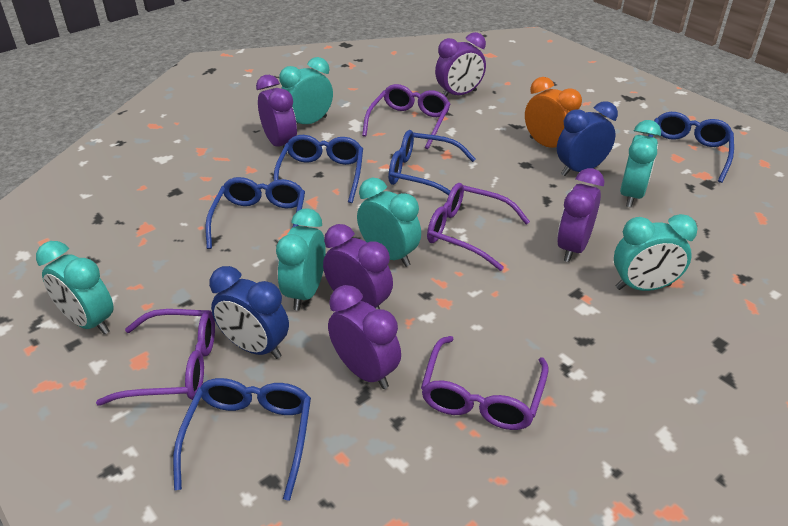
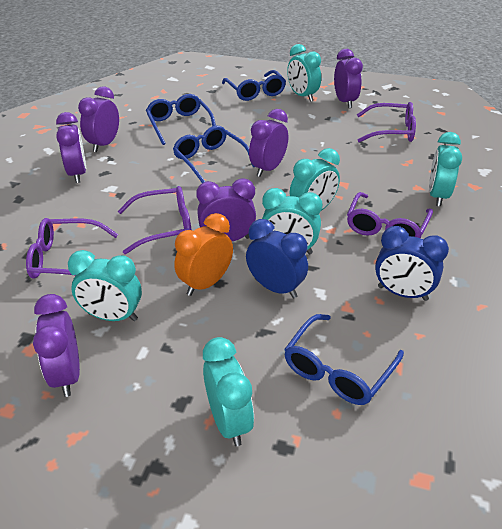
blue glasses: 5 -> 4
purple clock: 5 -> 6

